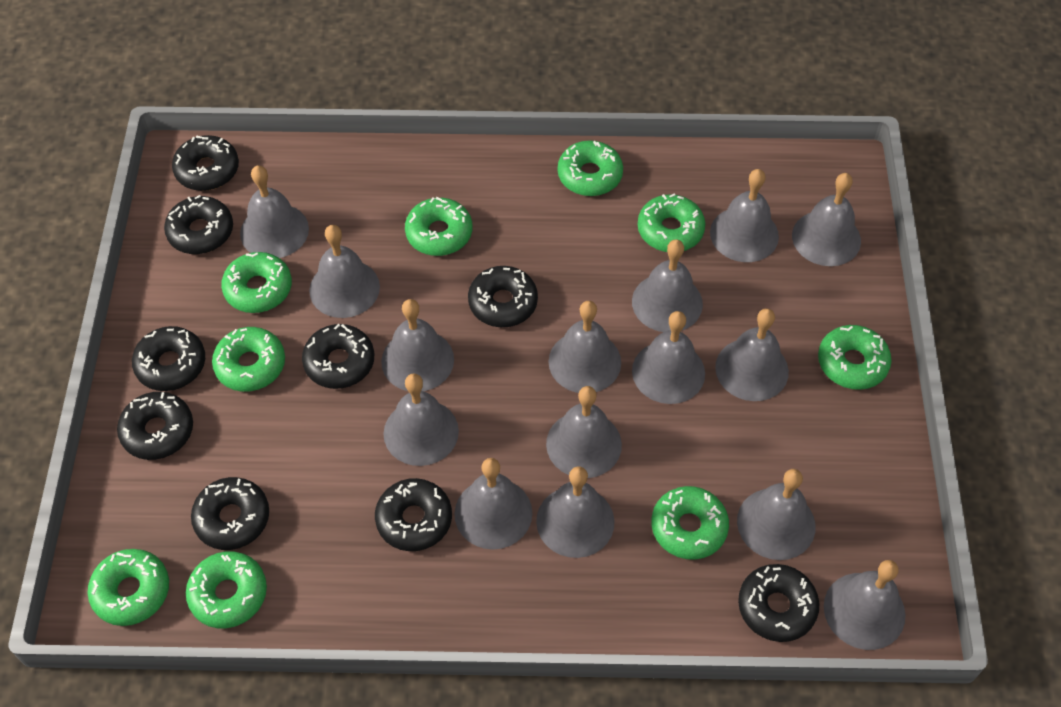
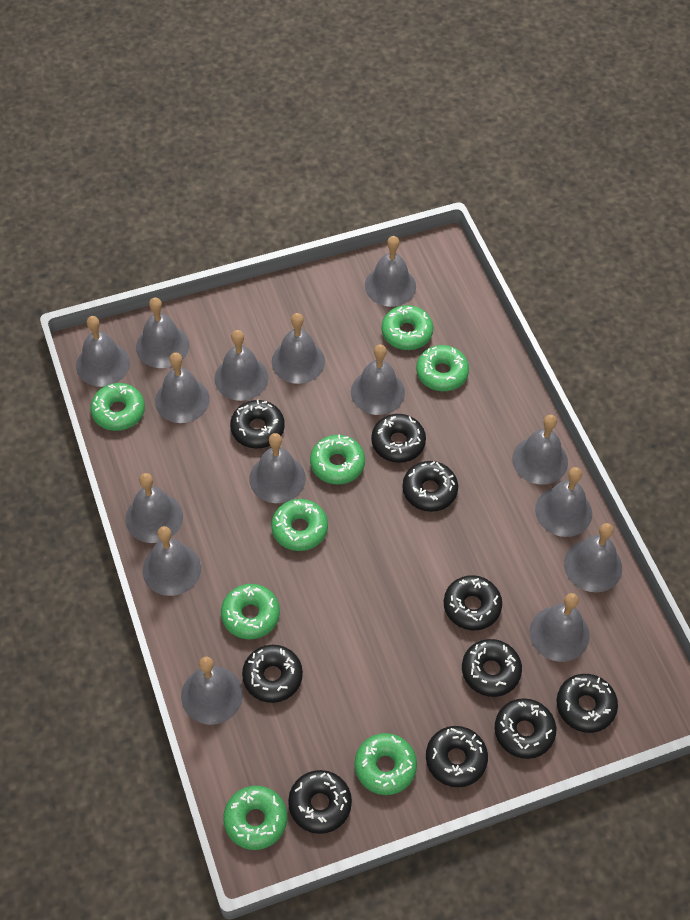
black donut: 9 -> 10
green donut: 9 -> 8

